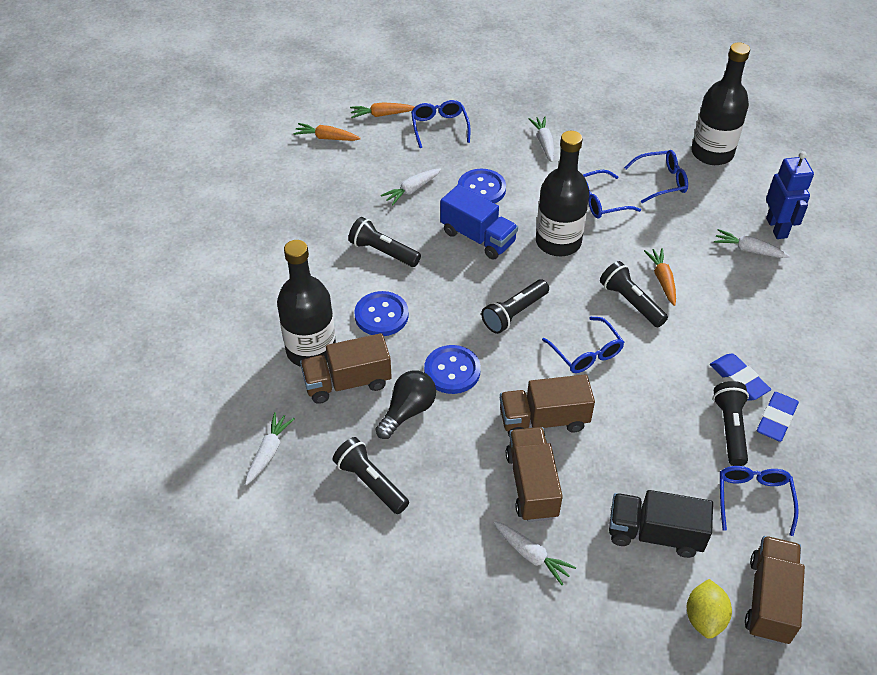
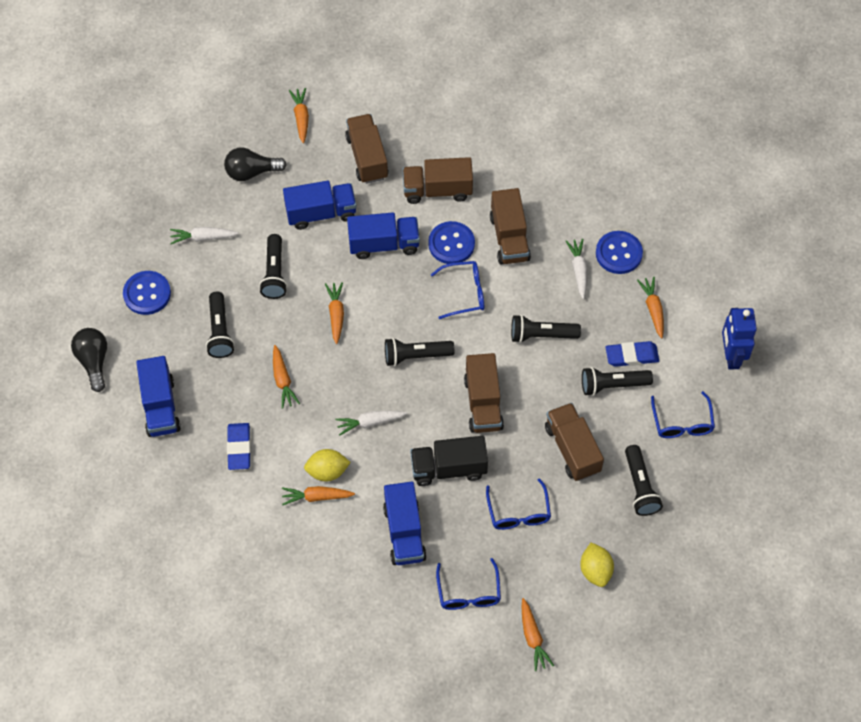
black bottle: 3 -> 0
black flashlight: 5 -> 6
black light bulb: 1 -> 2
blue glasses: 5 -> 4
blue truck: 1 -> 4
brown truck: 4 -> 5
orange carrot: 3 -> 6
white carrot: 5 -> 3
yellow lemon: 1 -> 2

